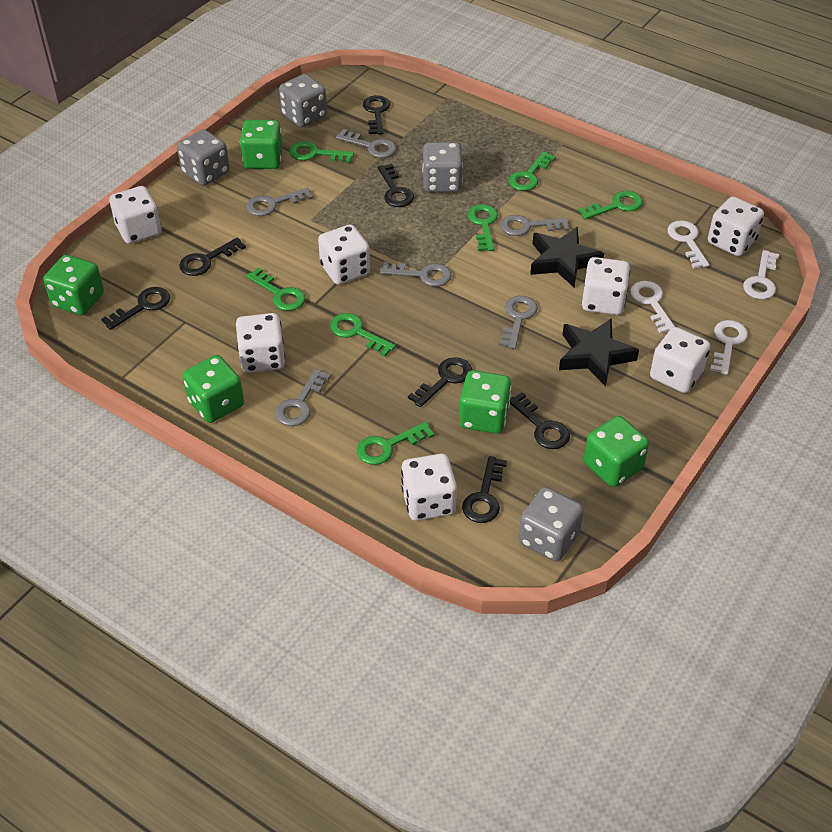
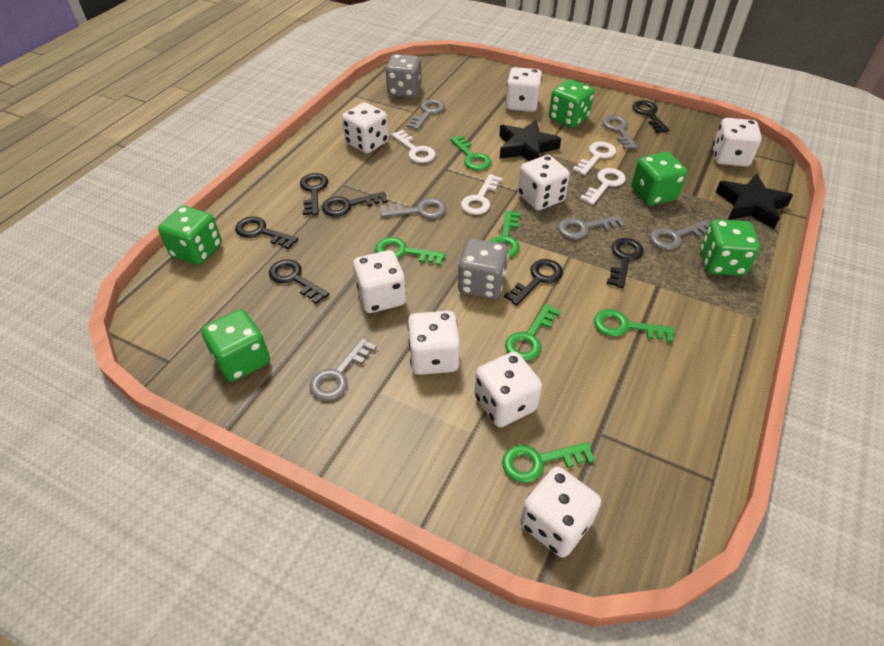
green key: 7 -> 6
grey dice: 4 -> 2
white dice: 7 -> 8

